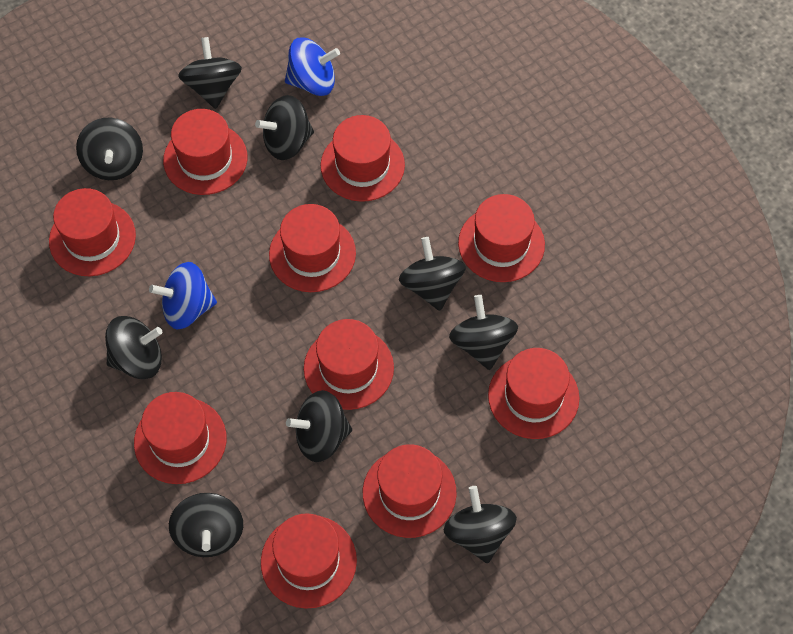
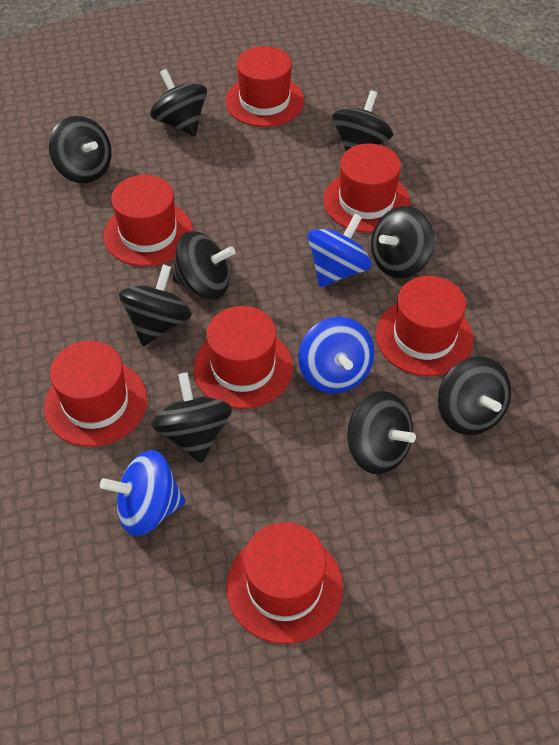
blue spinning top: 2 -> 3
red hat: 10 -> 7

